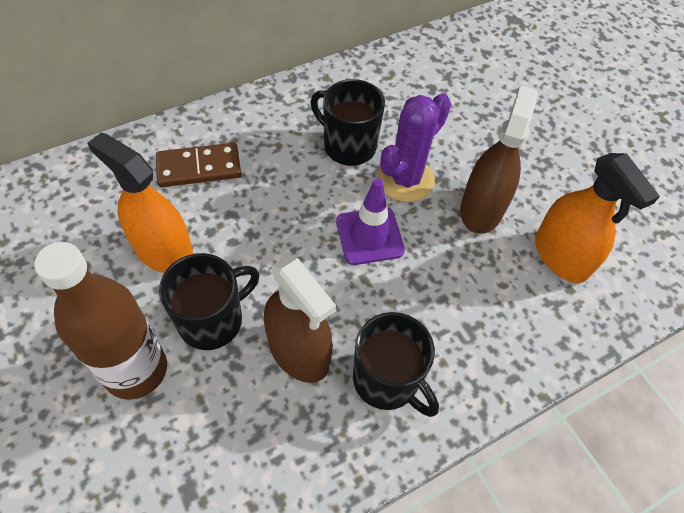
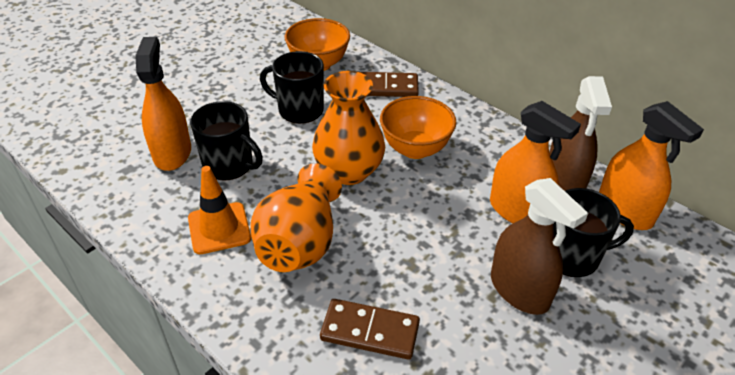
brown bottle: 1 -> 0
brown domino: 1 -> 2
orange bowl: 0 -> 2
orange spray bottle: 2 -> 3
orange traffic cone: 0 -> 1
orange vase: 0 -> 2
purple cactus: 1 -> 0
purple traffic cone: 1 -> 0

